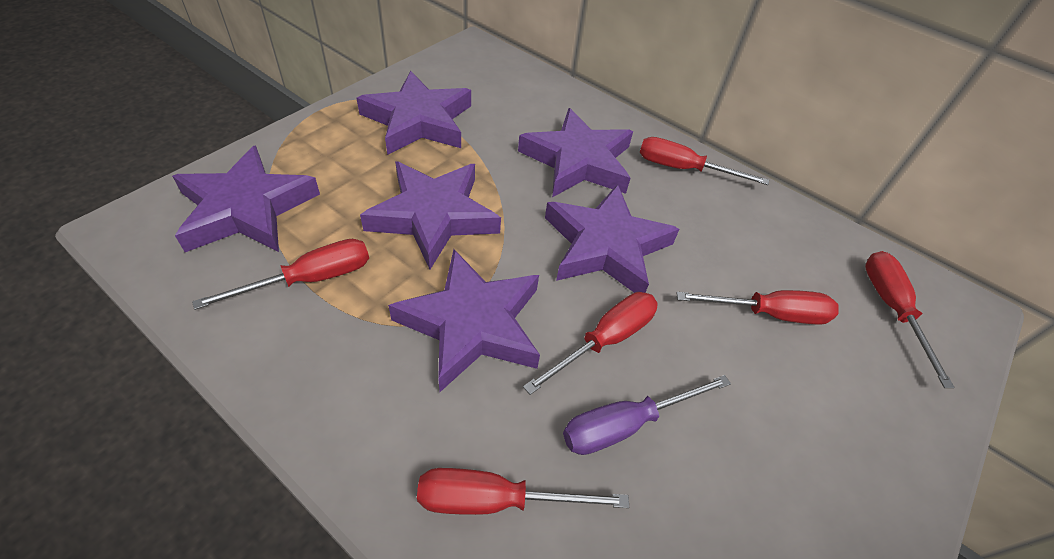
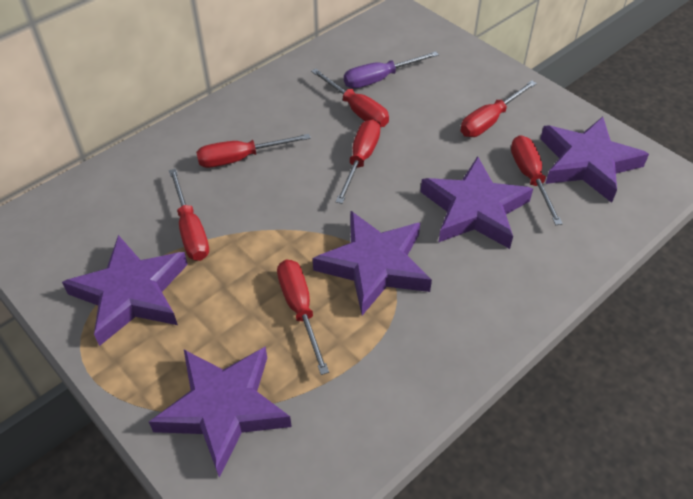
purple star: 6 -> 5
red screwdriver: 6 -> 7

